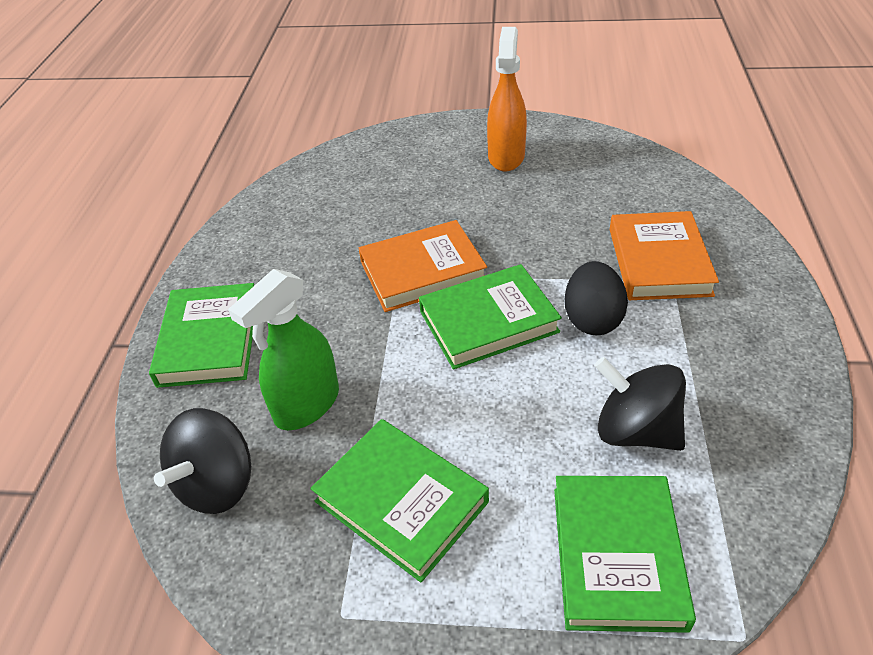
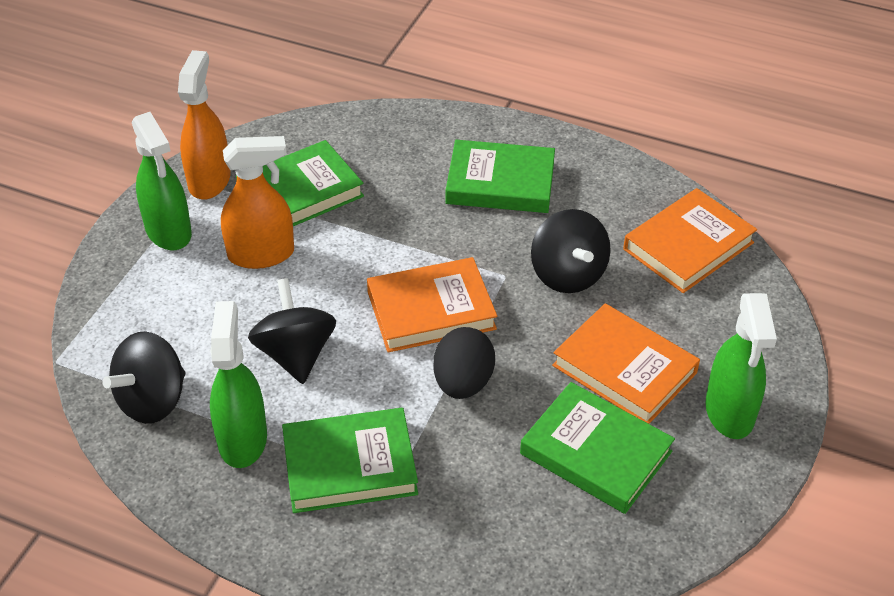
black spinning top: 2 -> 3
green spray bottle: 1 -> 3
orange book: 2 -> 3
orange spray bottle: 1 -> 2

